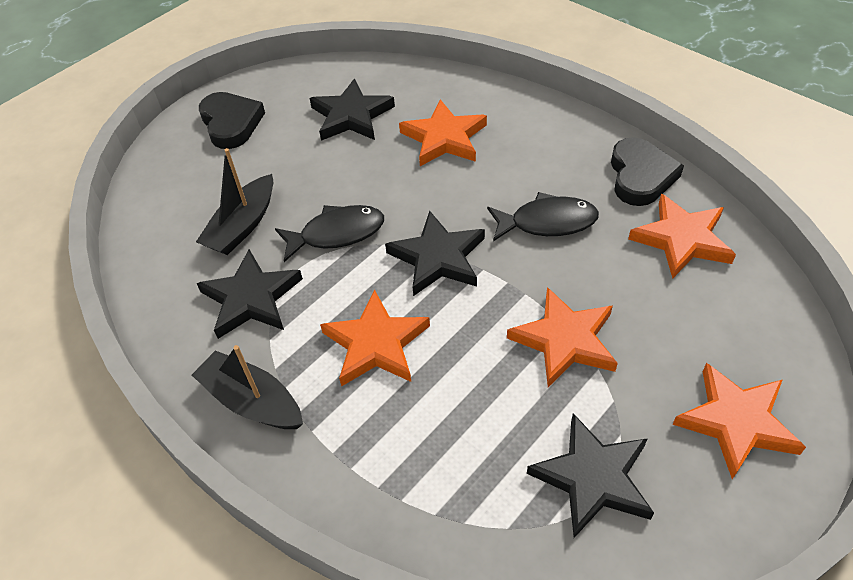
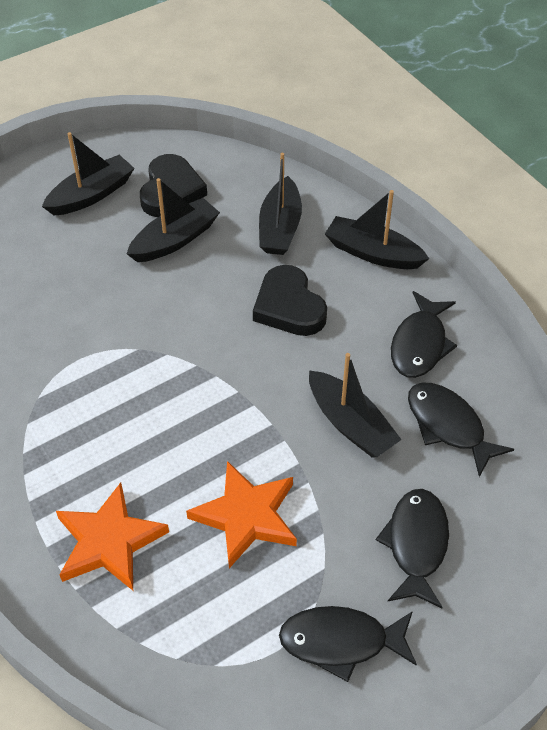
black boat: 2 -> 5
black fish: 2 -> 4
black star: 4 -> 0
orange star: 5 -> 2

